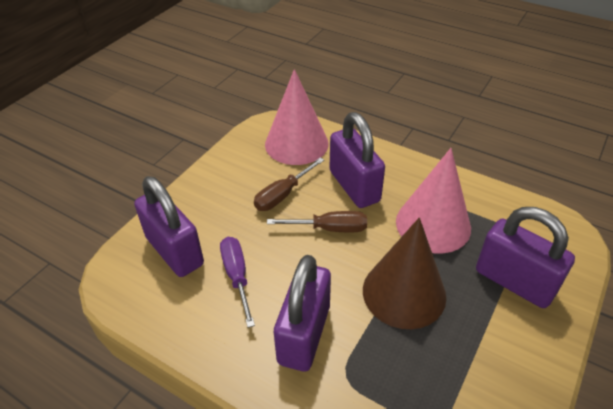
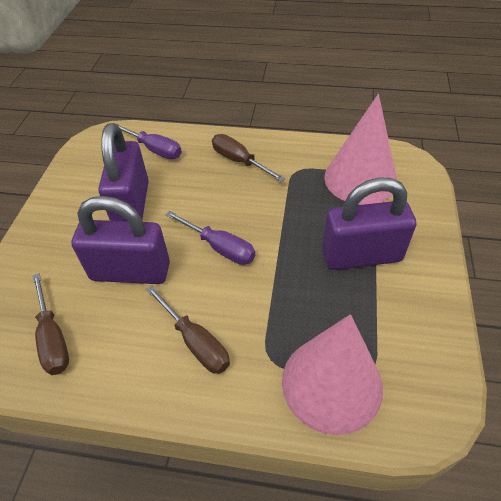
brown cone: 1 -> 0
brown screwdriver: 2 -> 3
purple padlock: 4 -> 3
purple screwdriver: 1 -> 2

